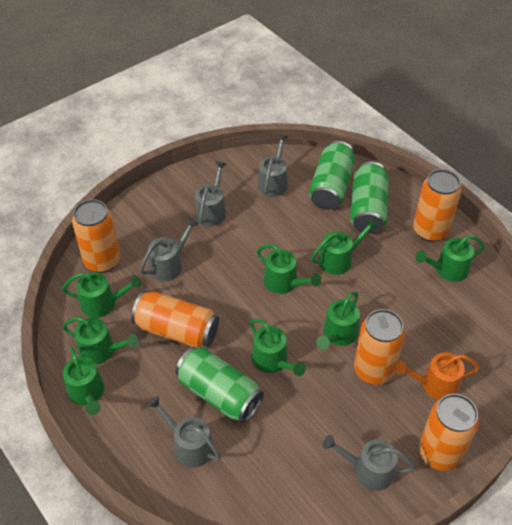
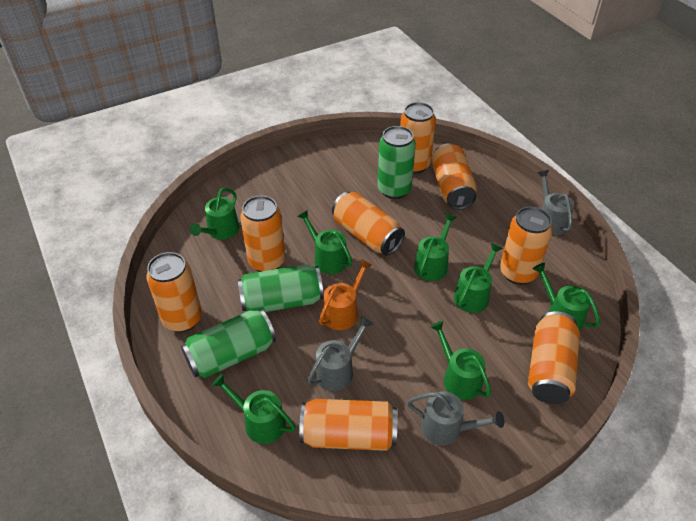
green watering can: 8 -> 7
grey watering can: 5 -> 3
orange can: 5 -> 8

